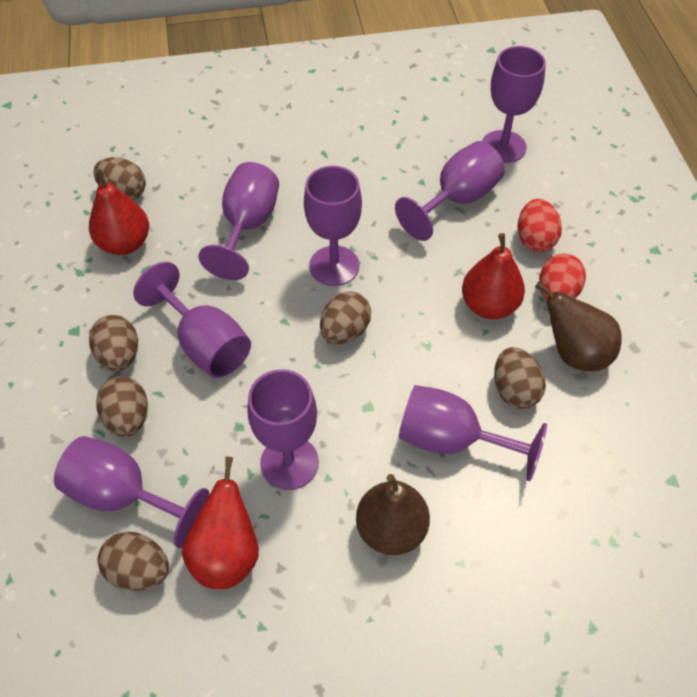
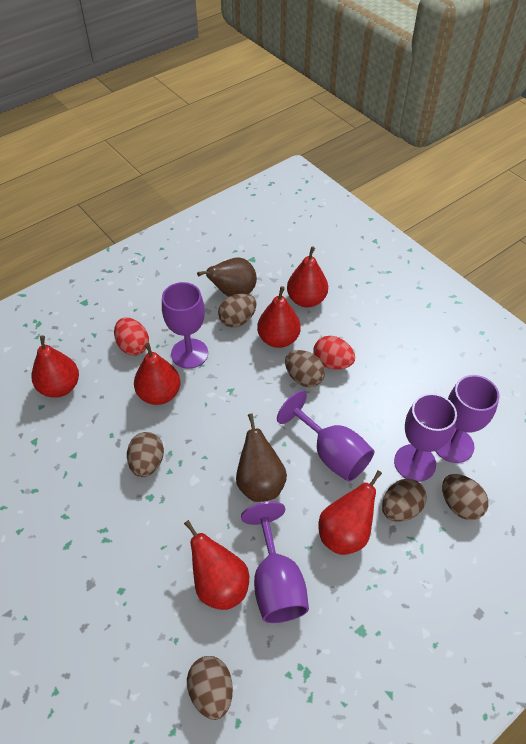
purple goblet: 8 -> 5
red pear: 3 -> 6

